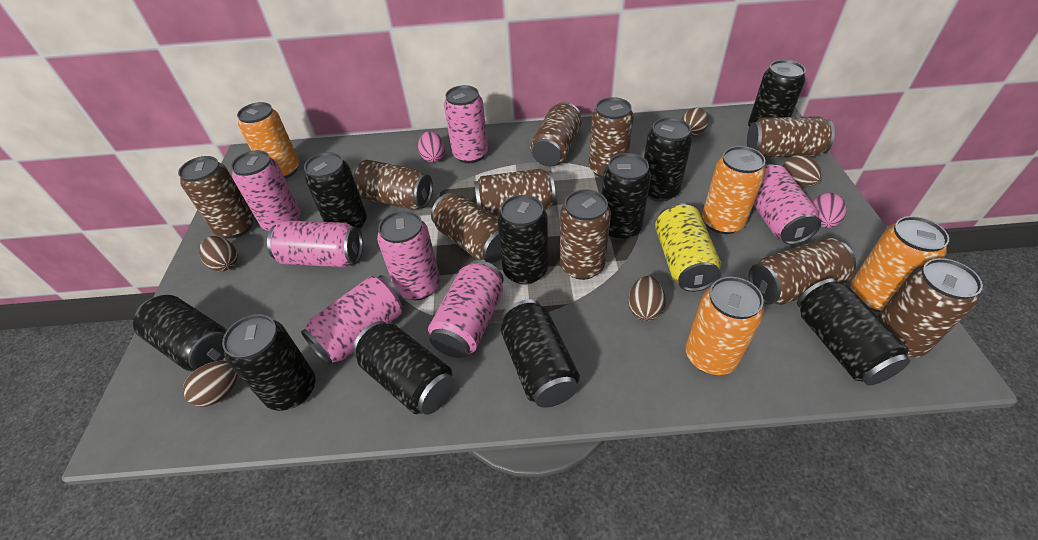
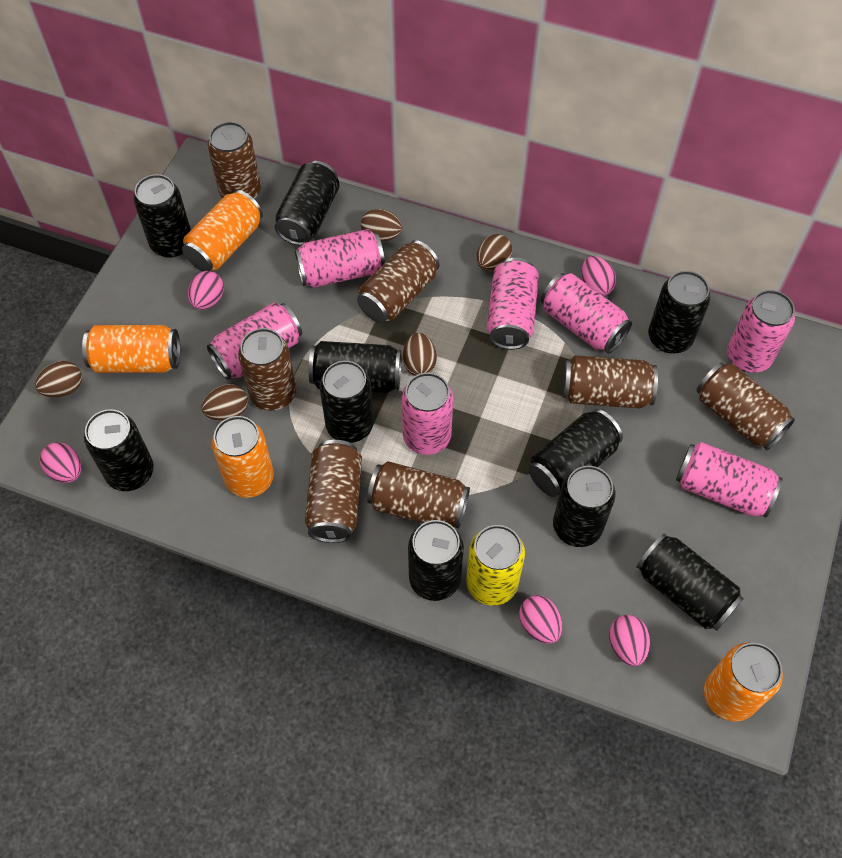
brown can: 10 -> 7
pink egg: 2 -> 5

